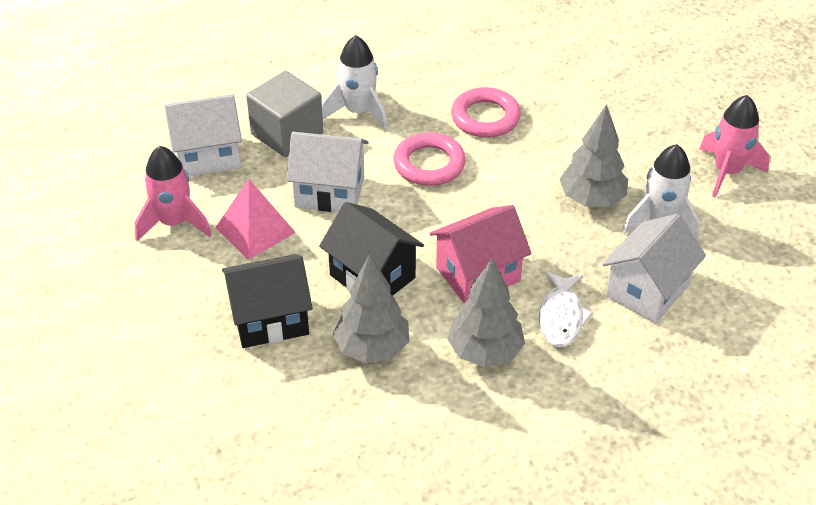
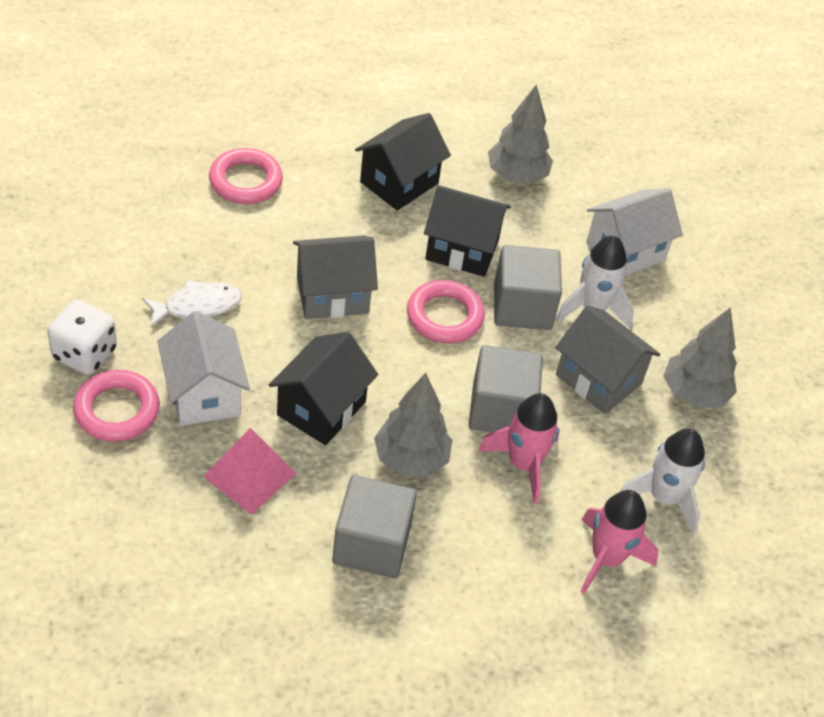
black house: 2 -> 3
grey cube: 1 -> 3
grey house: 0 -> 2
pink house: 1 -> 0
pink ring: 2 -> 3
white dice: 0 -> 1
white house: 3 -> 2

